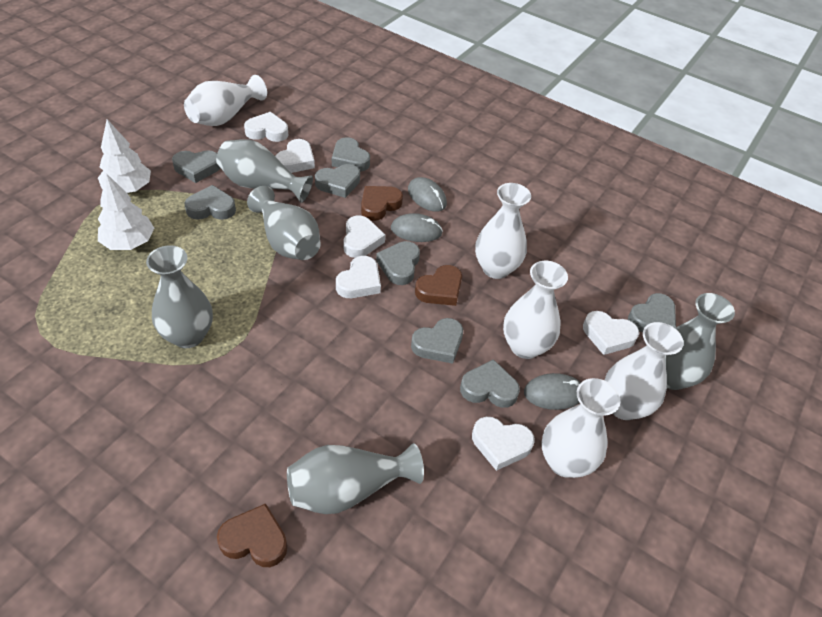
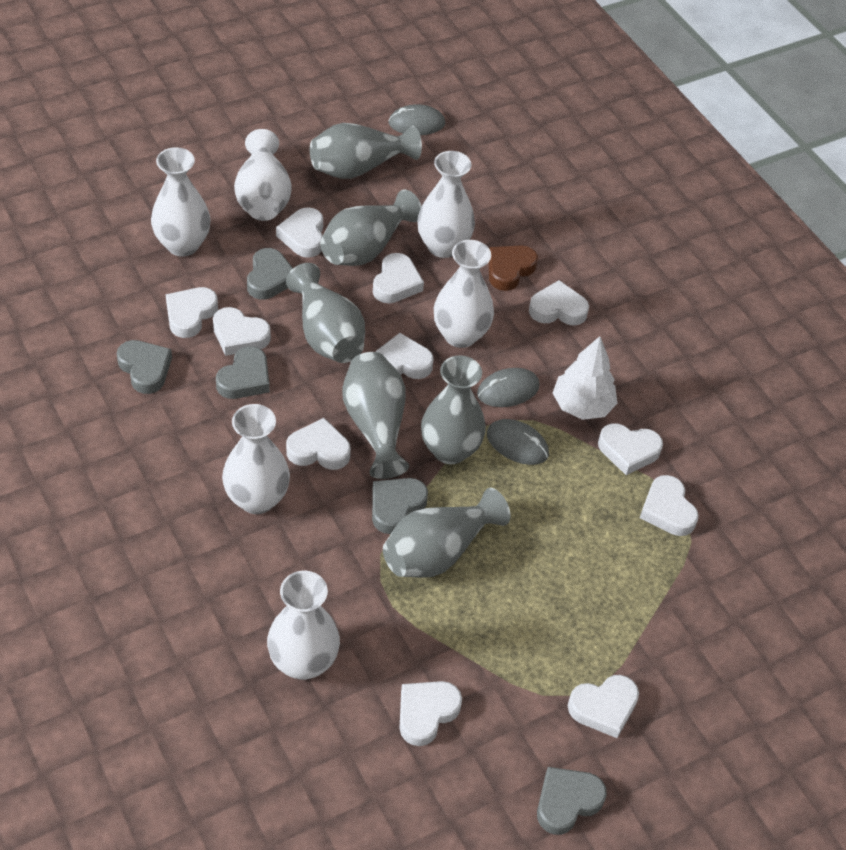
brown heart: 3 -> 1
grey heart: 8 -> 5
grey vase: 5 -> 6
white heart: 6 -> 11
white tree: 2 -> 1
white vase: 5 -> 6

